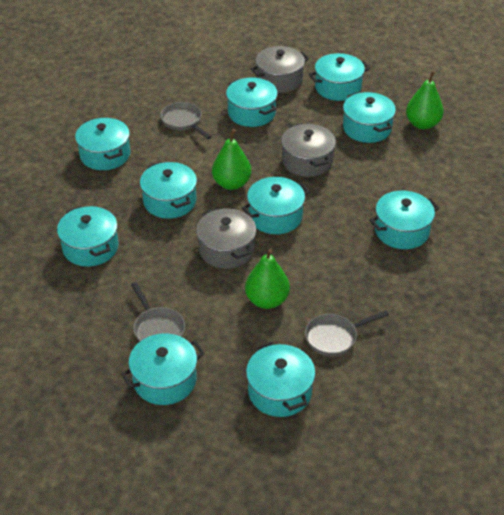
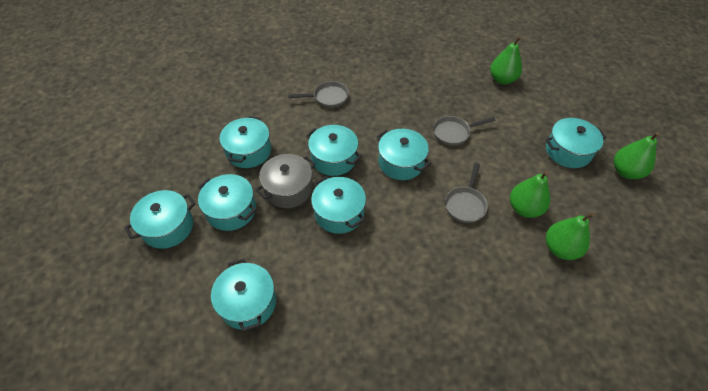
green pear: 3 -> 4
grey pot: 3 -> 1
turquoise pot: 10 -> 8

